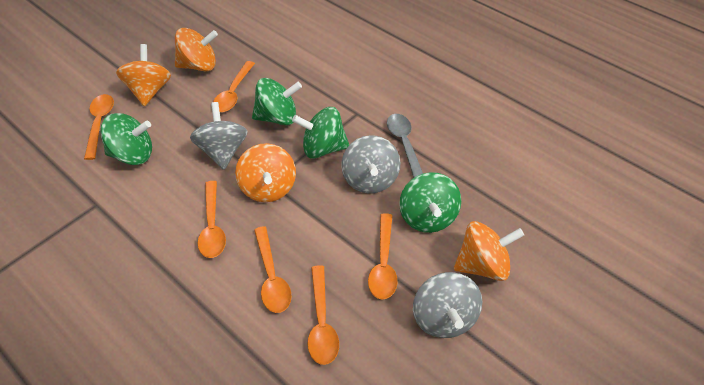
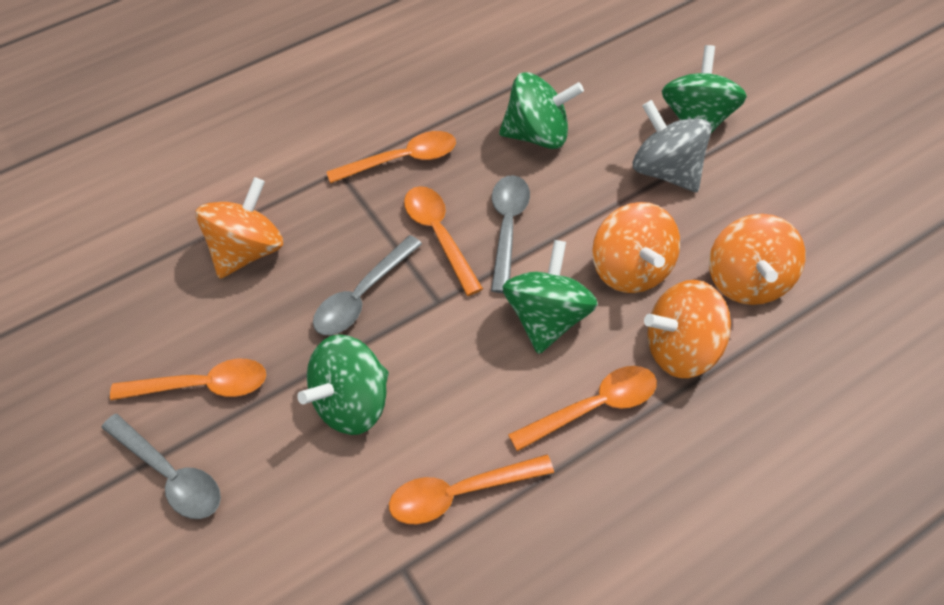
grey spinning top: 3 -> 1
grey spoon: 1 -> 3
orange spoon: 6 -> 5

